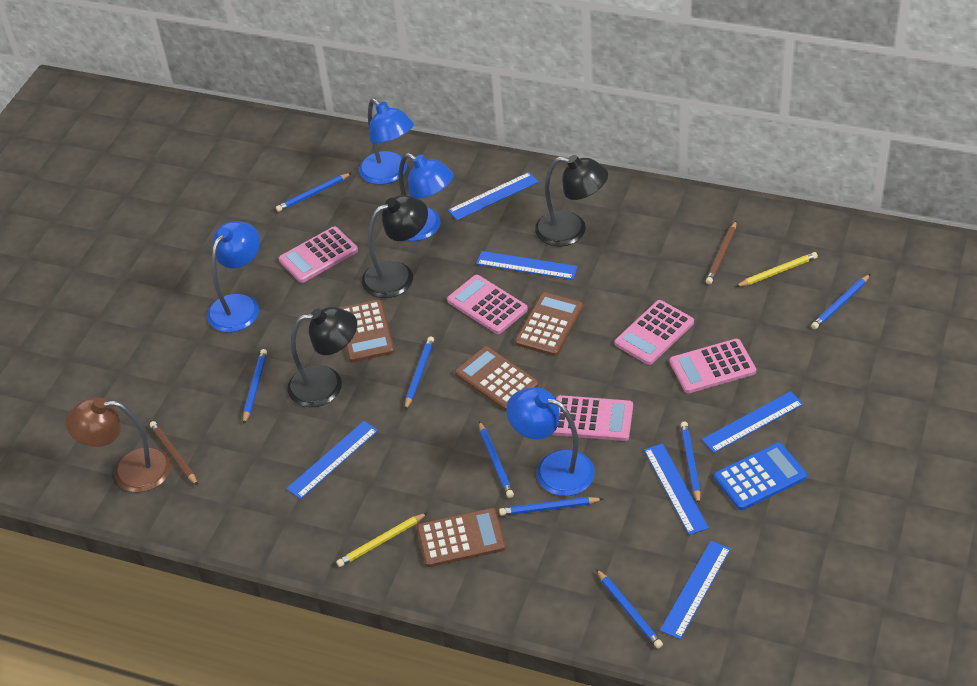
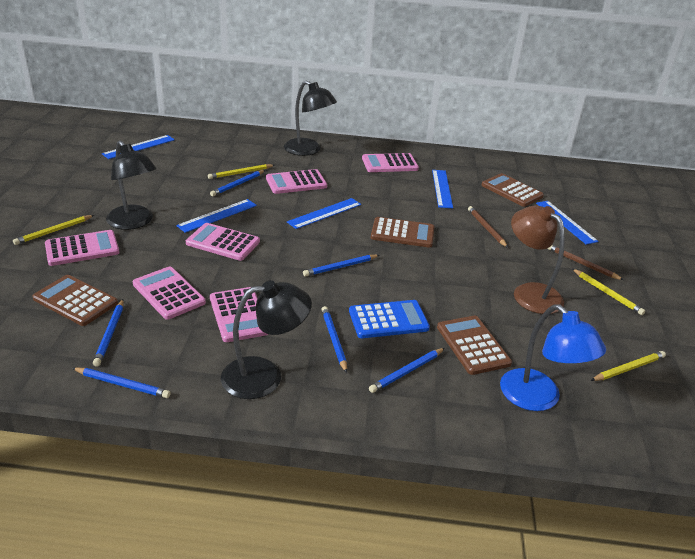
blue lamp: 4 -> 1
blue pencil: 8 -> 6
blue ruler: 6 -> 5
pink calculator: 5 -> 6
yellow pencil: 2 -> 4

